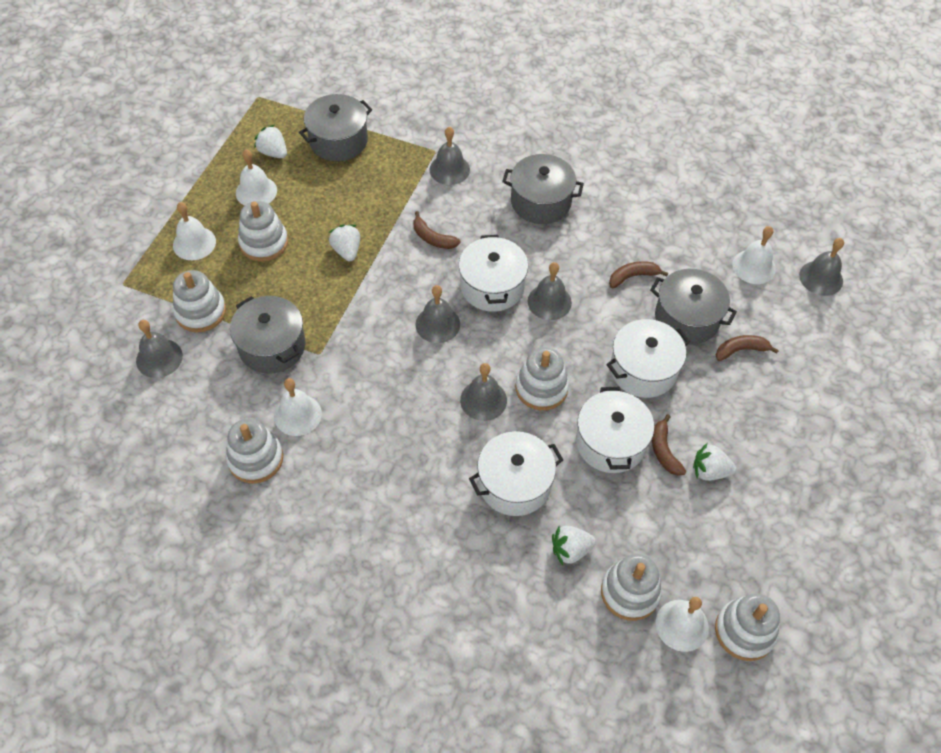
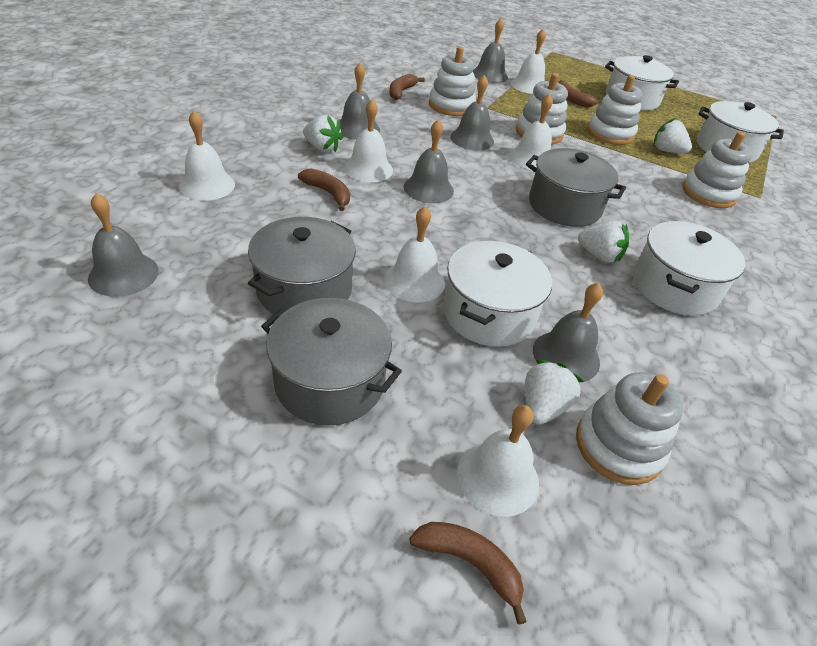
grey pot: 4 -> 3
white bell: 5 -> 6
white stacking toy: 6 -> 5

